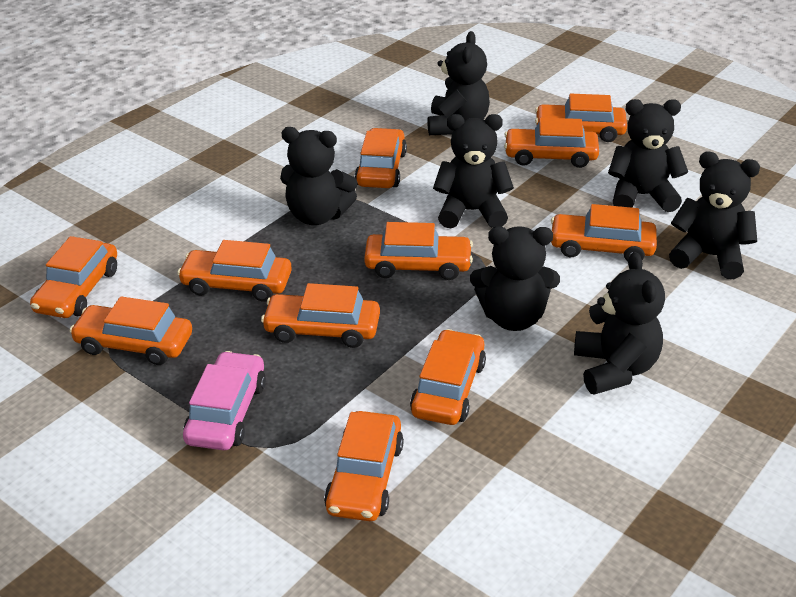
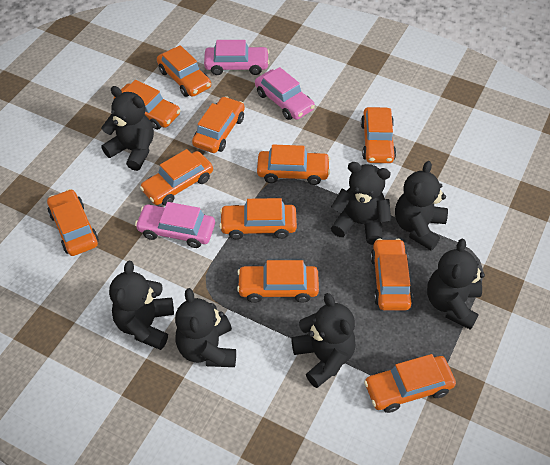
pink car: 1 -> 3

